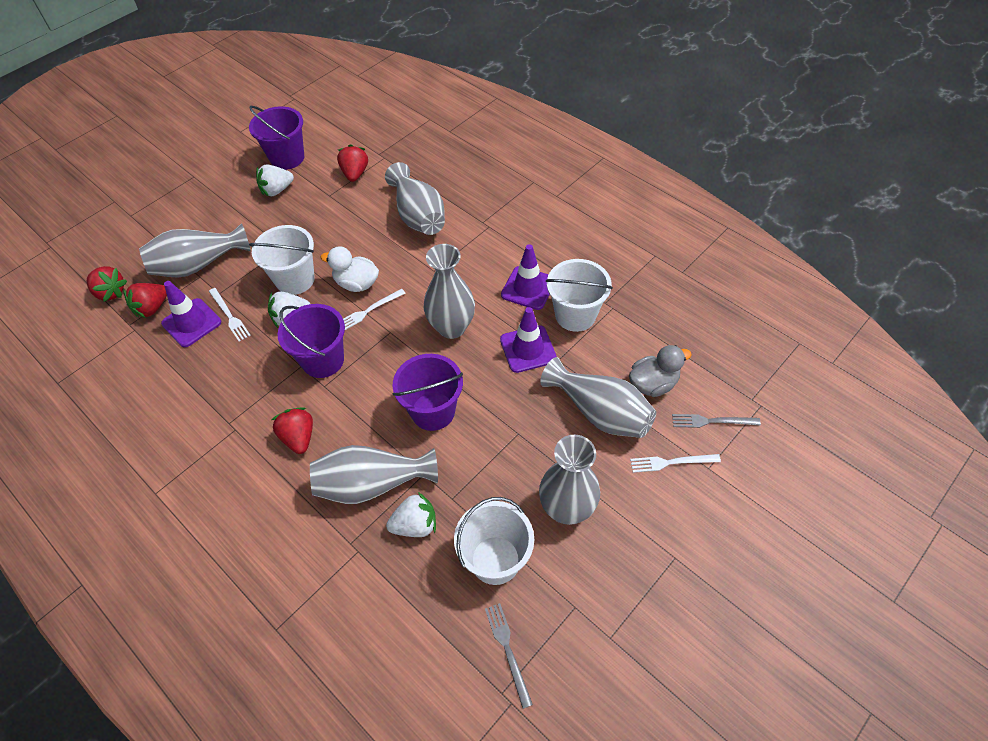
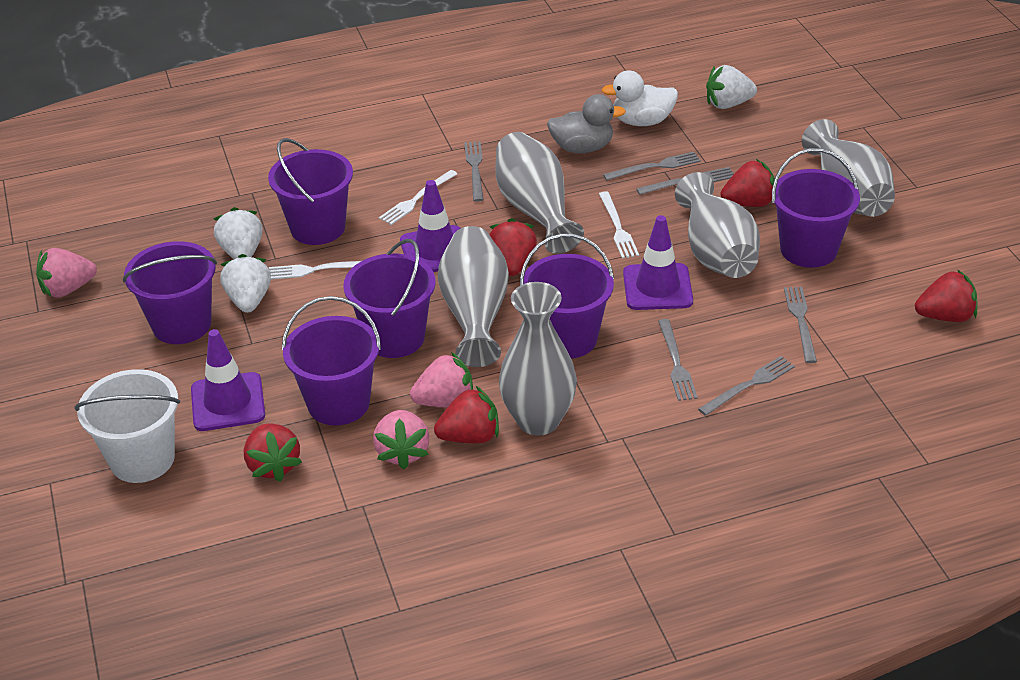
grey fork: 2 -> 6
grey vase: 6 -> 5
pink strawberry: 0 -> 3
purple bucket: 3 -> 6
red strawberry: 4 -> 5
white bucket: 3 -> 1

